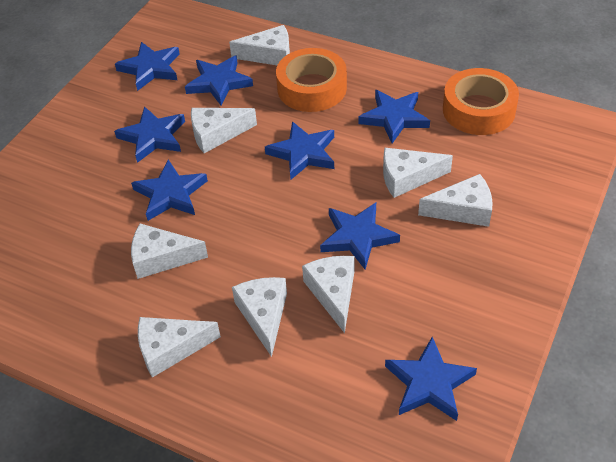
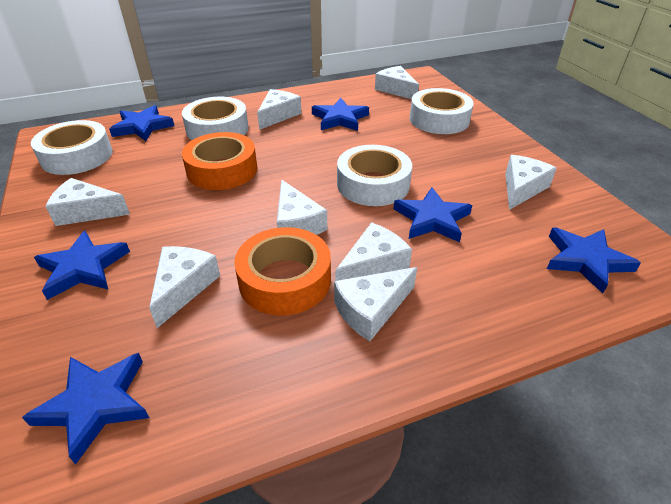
blue star: 8 -> 6
white tape: 0 -> 4

